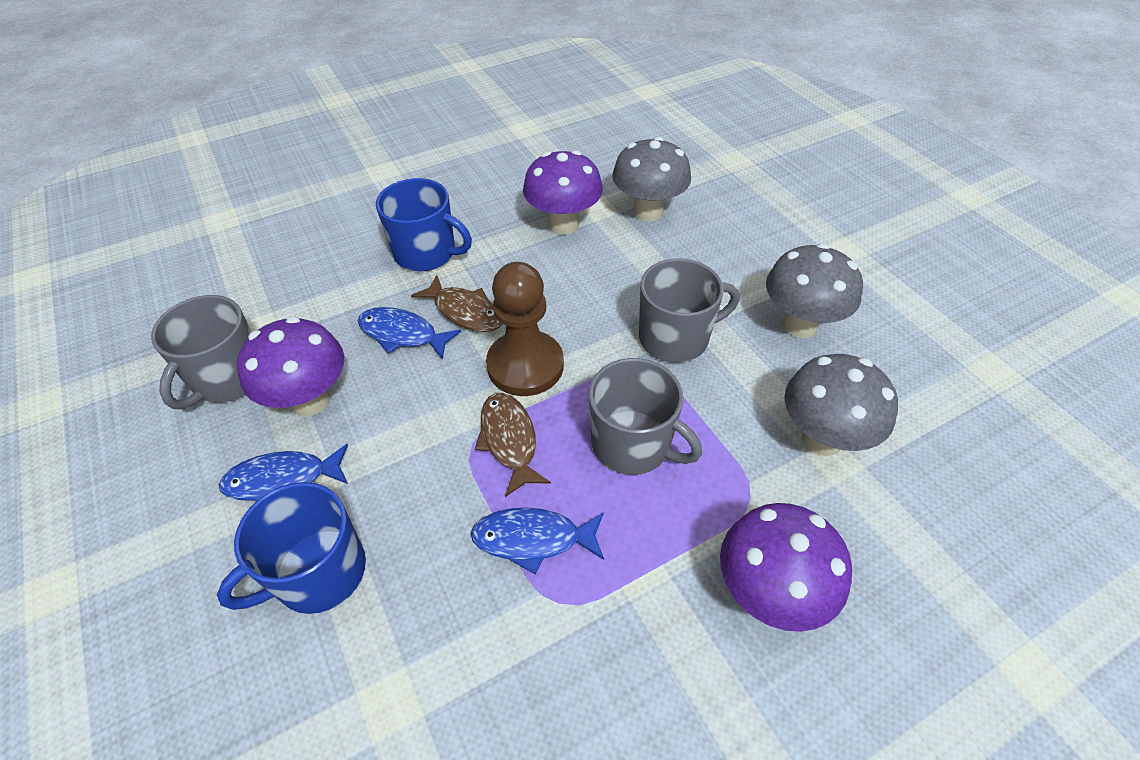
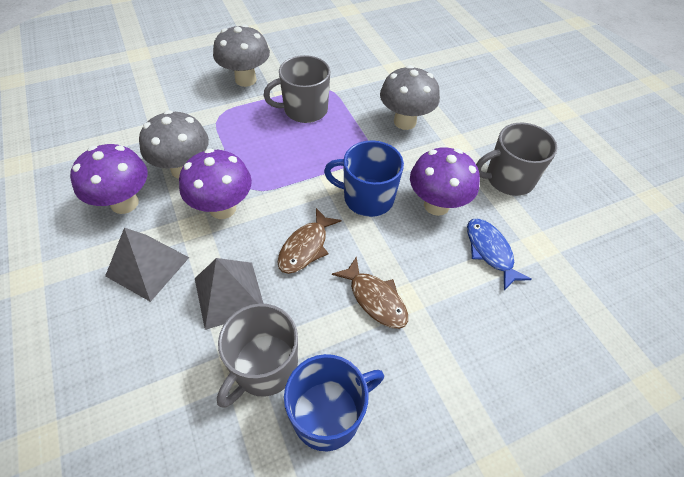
blue fish: 3 -> 1
brown pawn: 1 -> 0
grey pyramid: 0 -> 2

